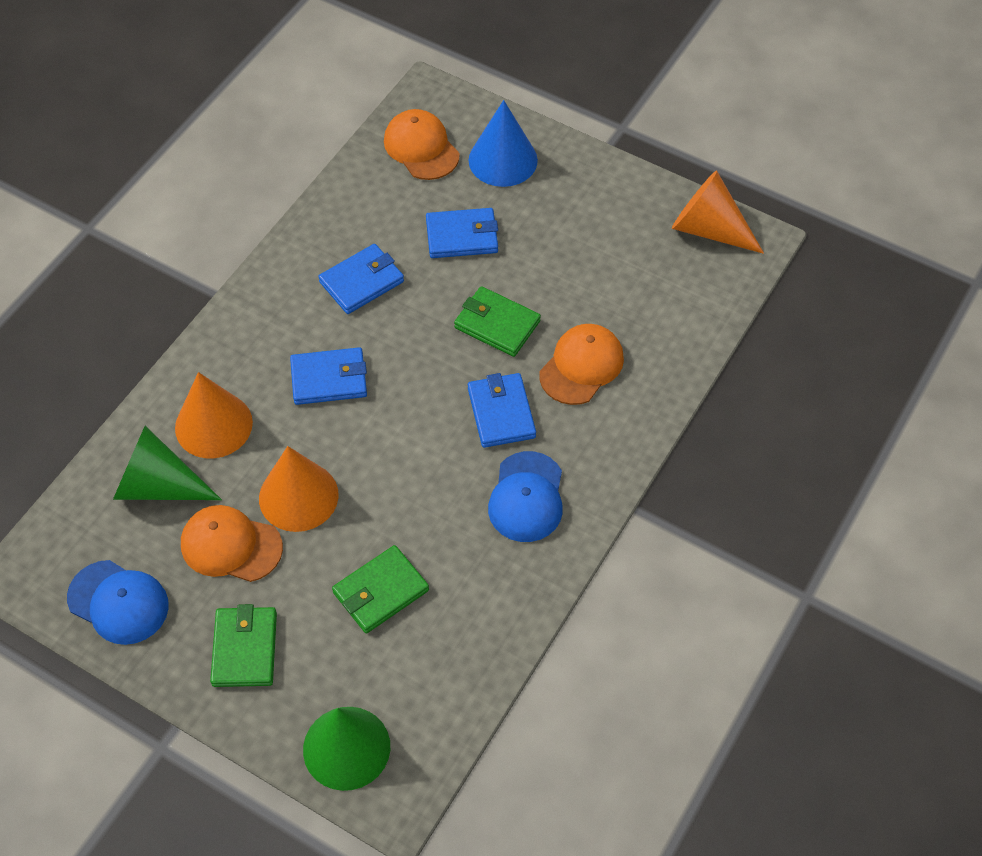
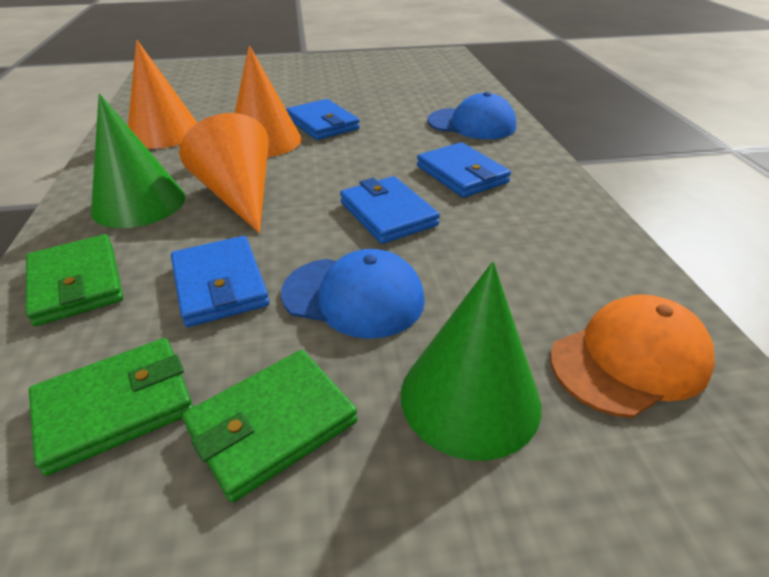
blue cone: 1 -> 0
orange cap: 3 -> 1

